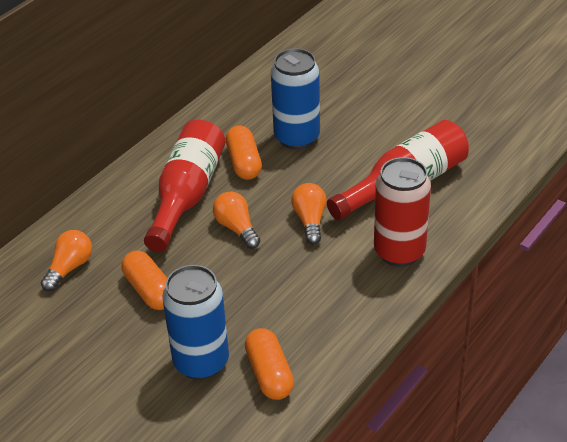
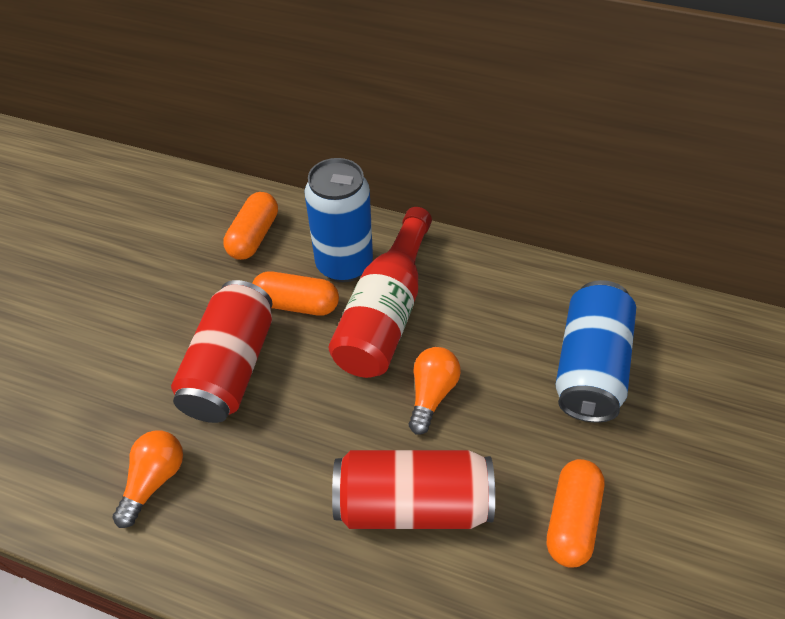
orange light bulb: 3 -> 2
red bottle: 2 -> 1
red can: 1 -> 2

